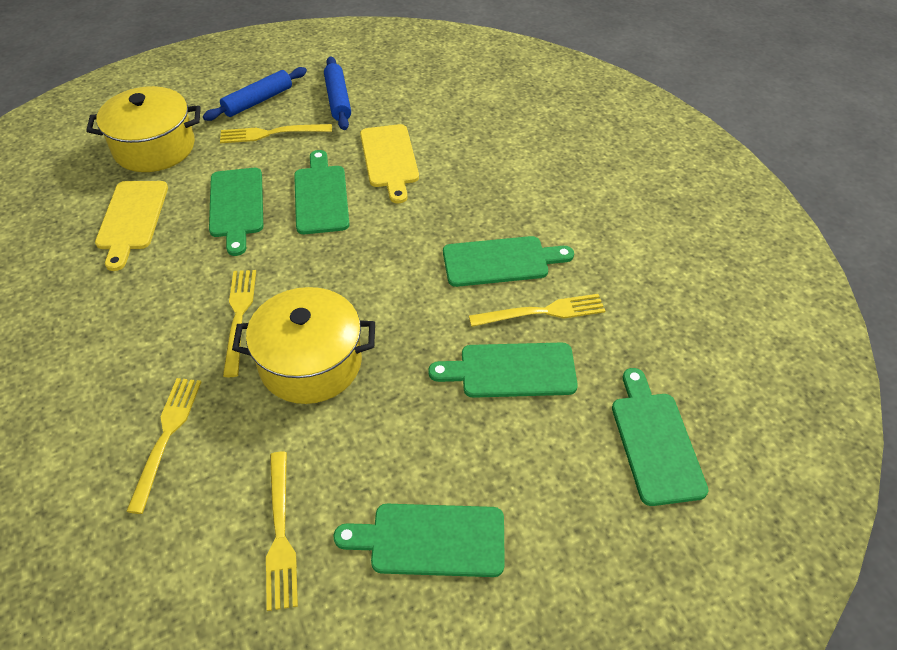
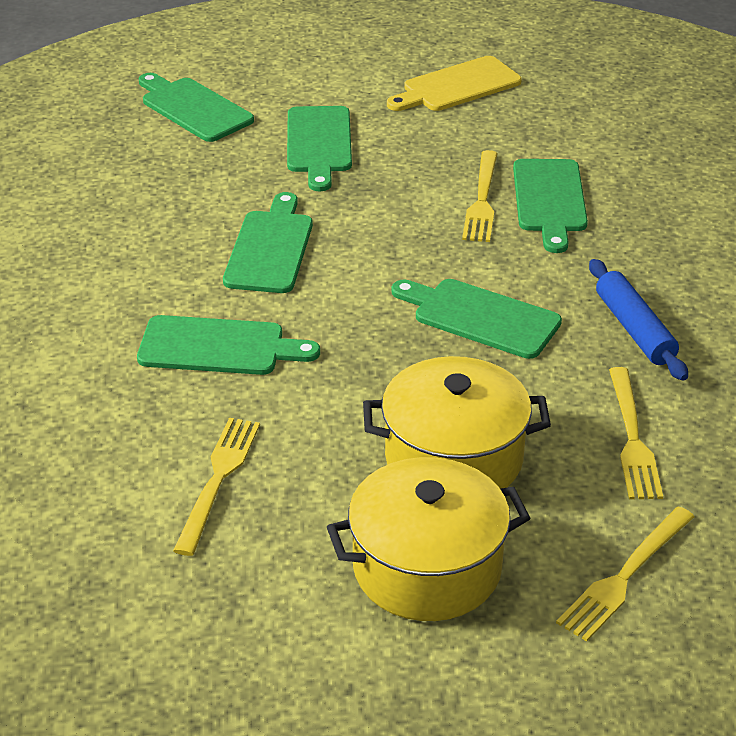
blue rolling pin: 2 -> 1
yellow cutting board: 2 -> 1
yellow fork: 5 -> 4

